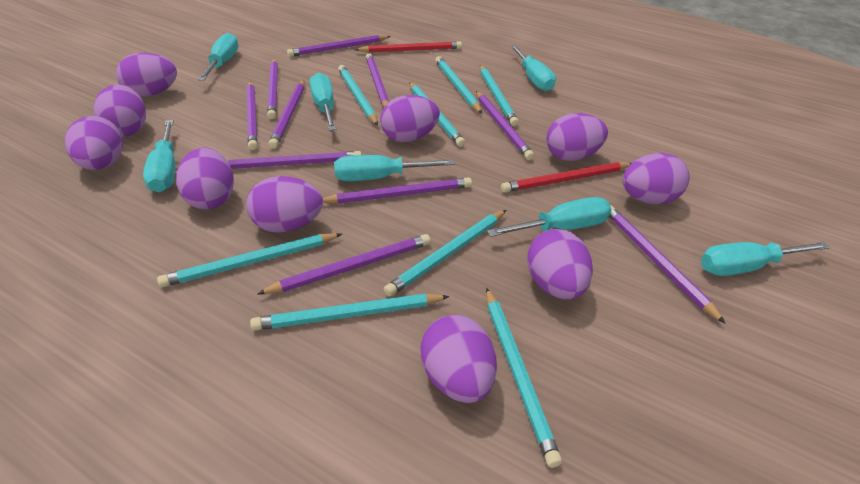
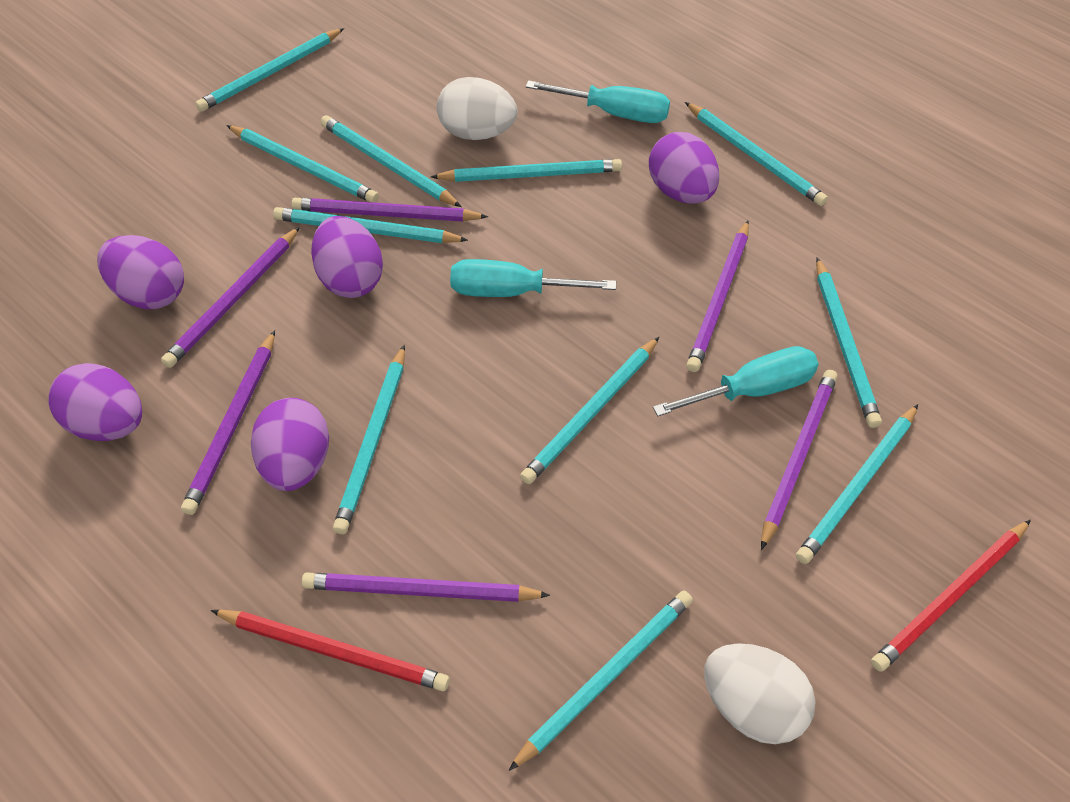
purple egg: 10 -> 5
purple pencil: 10 -> 6
turquoise pencil: 8 -> 11
turquoise screwdriver: 7 -> 3
white egg: 0 -> 2

